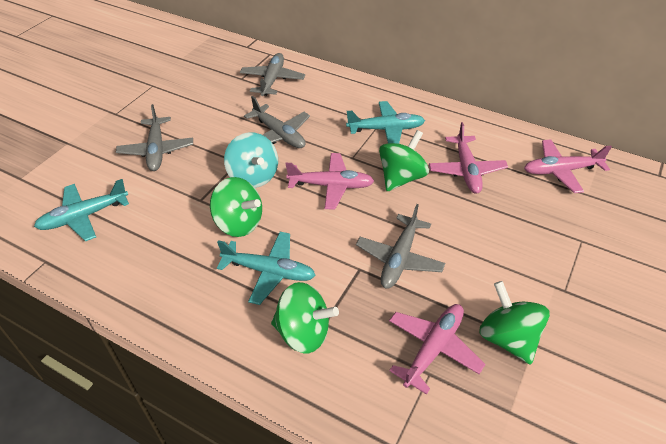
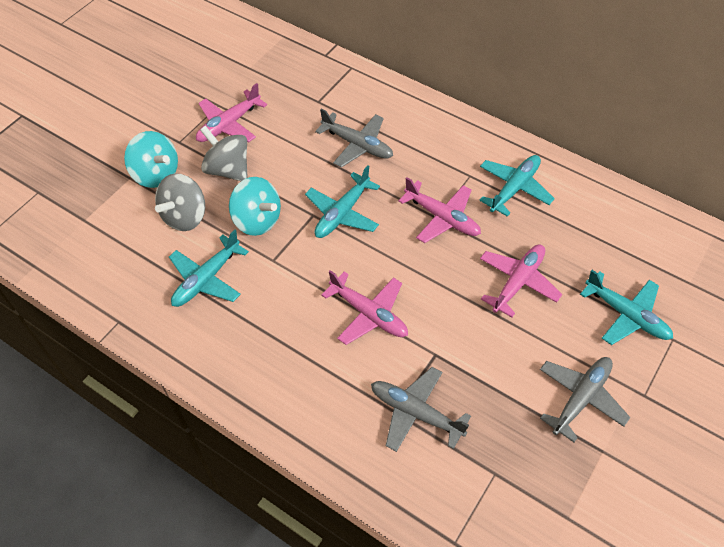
green spinning top: 4 -> 0
grey plane: 4 -> 3
grey spinning top: 0 -> 2
turquoise plane: 3 -> 4
turquoise spinning top: 1 -> 2

